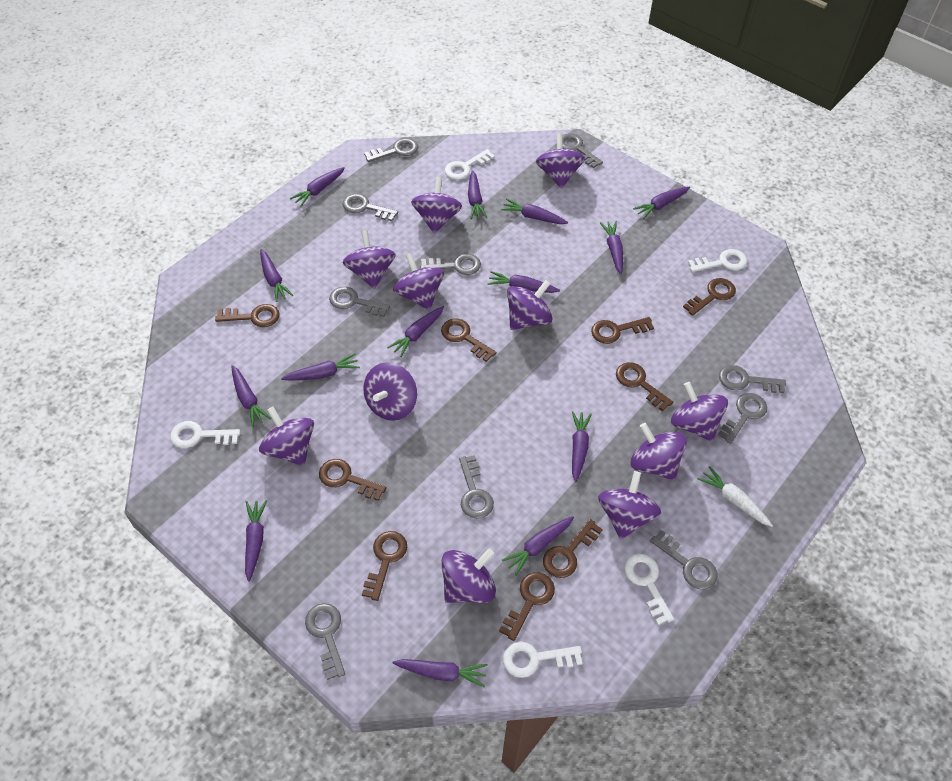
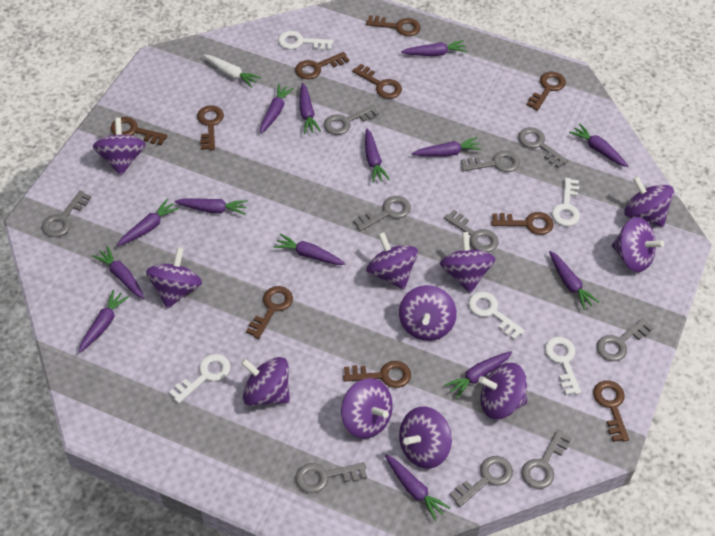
brown key: 9 -> 10

